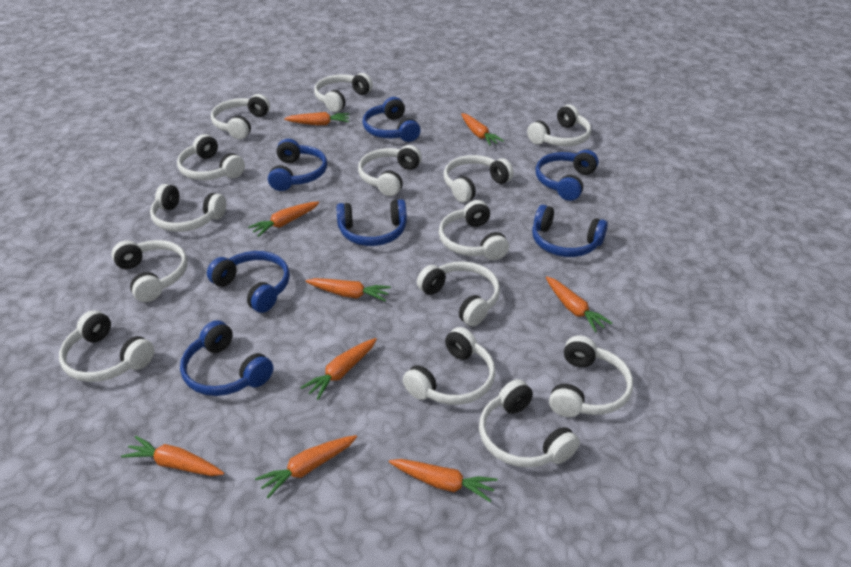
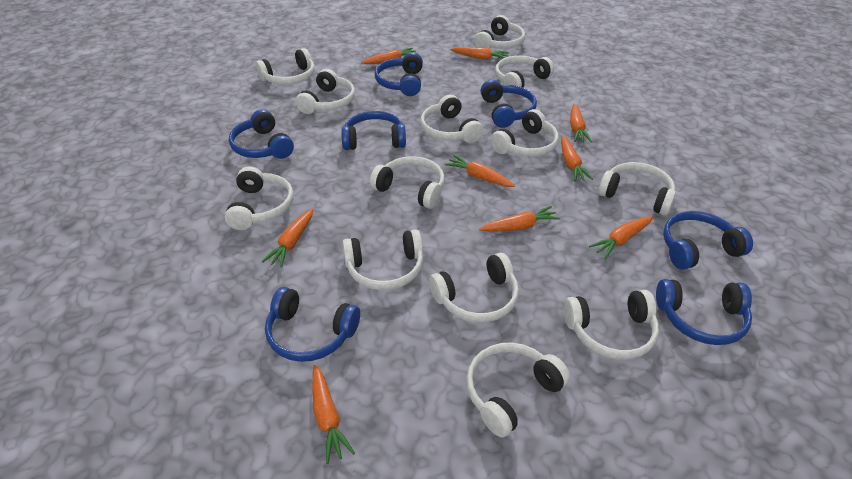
white headphones: 14 -> 13

